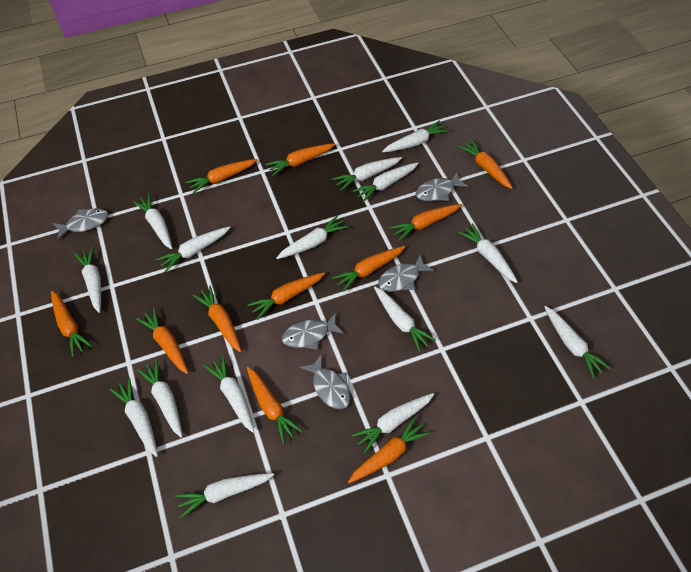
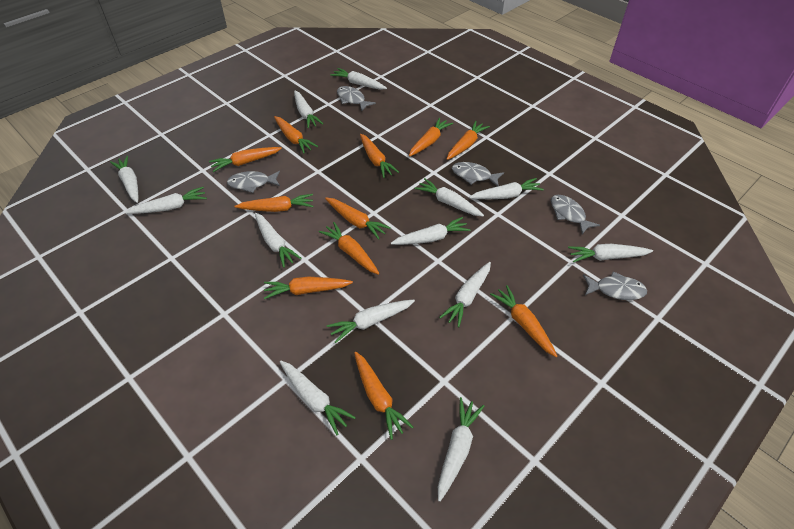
white carrot: 15 -> 13

